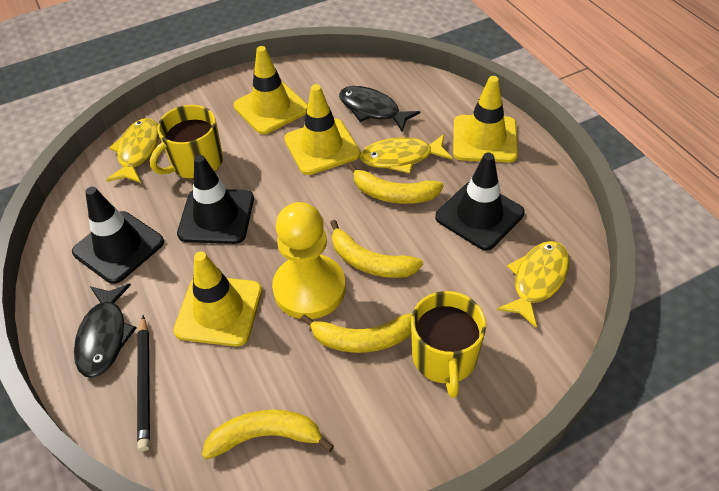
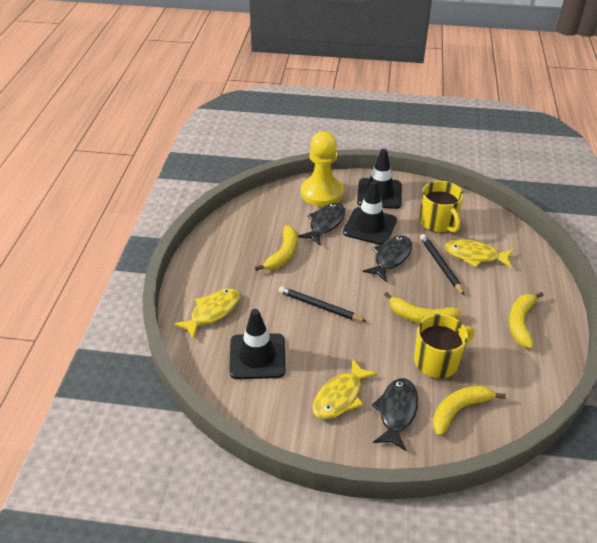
black fish: 2 -> 3
black pencil: 1 -> 2
yellow traffic cone: 4 -> 0

